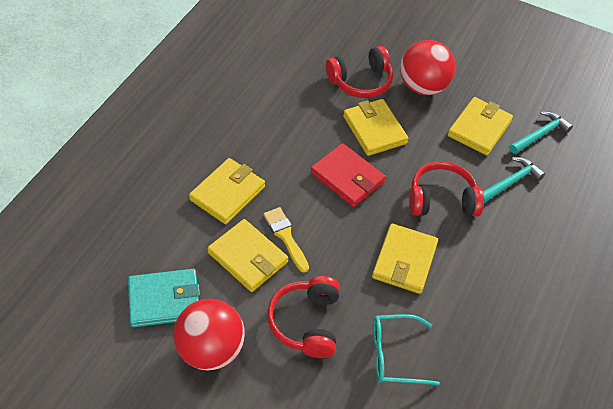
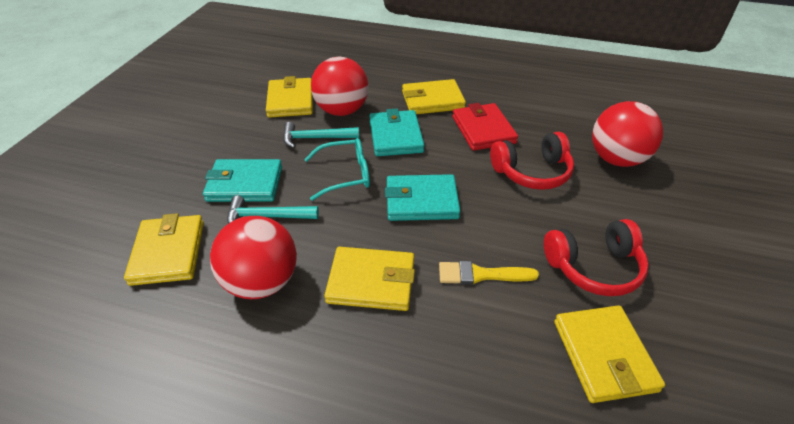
red ball: 2 -> 3
red headphones: 3 -> 2
turquoise wallet: 1 -> 3

